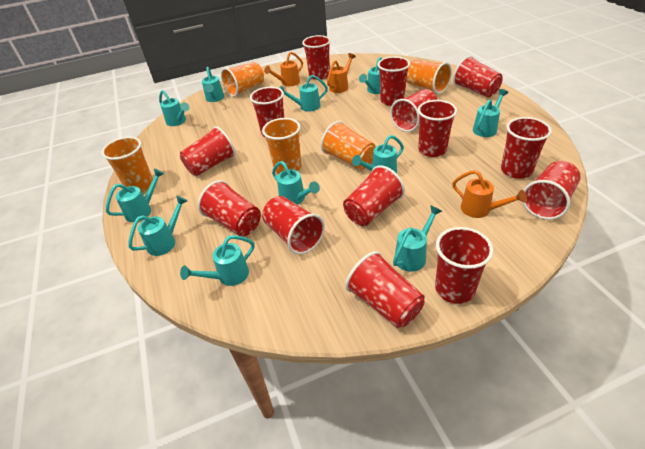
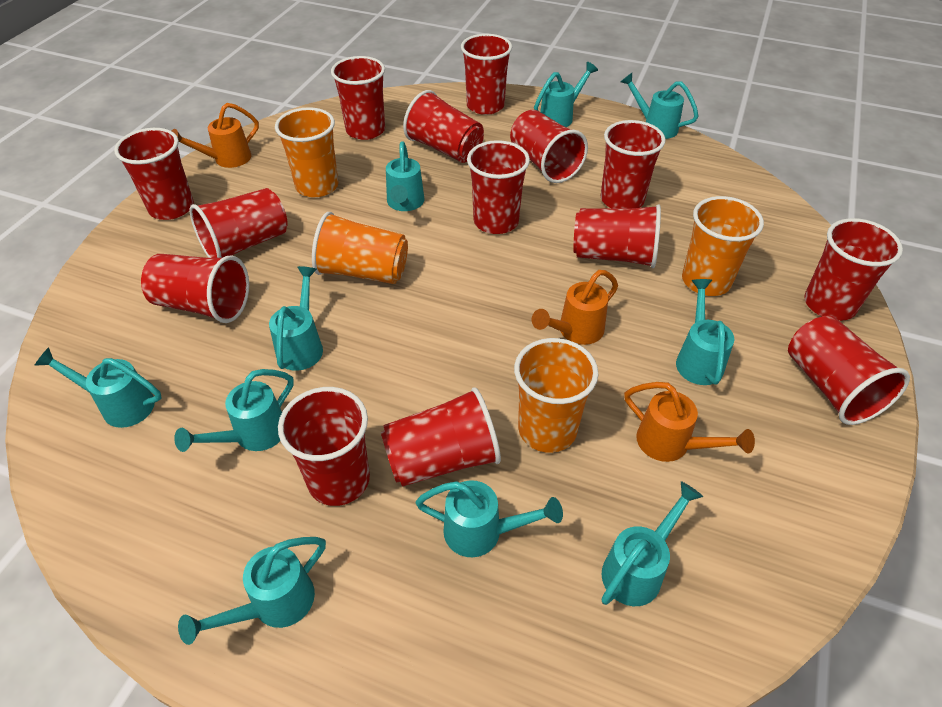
orange cup: 5 -> 4
turquoise watering can: 11 -> 10

